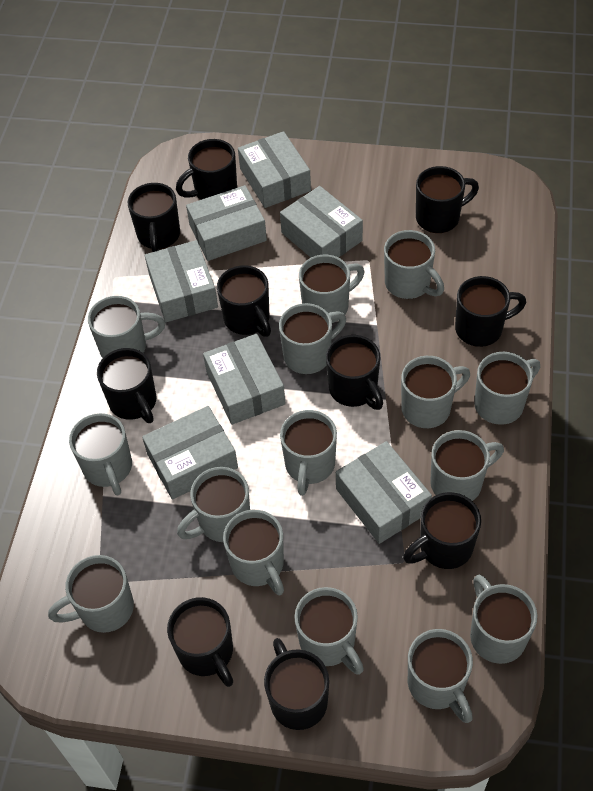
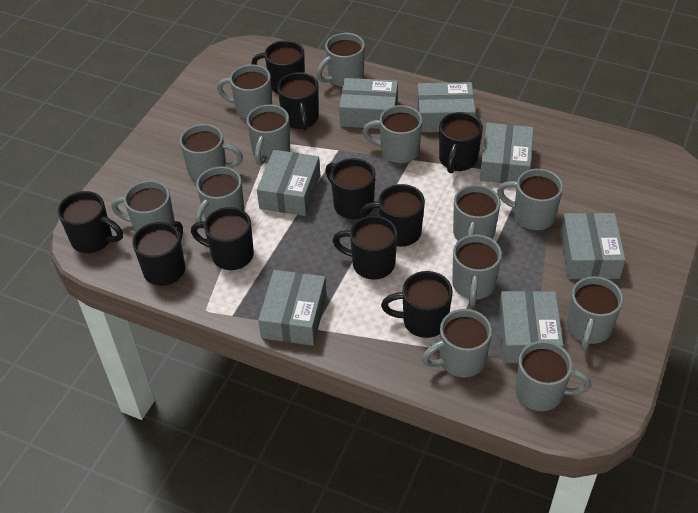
grey mug: 15 -> 13

